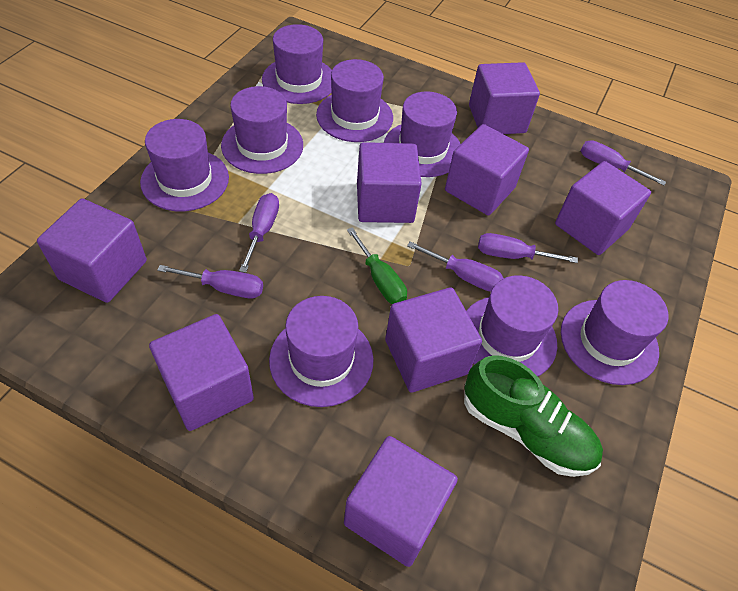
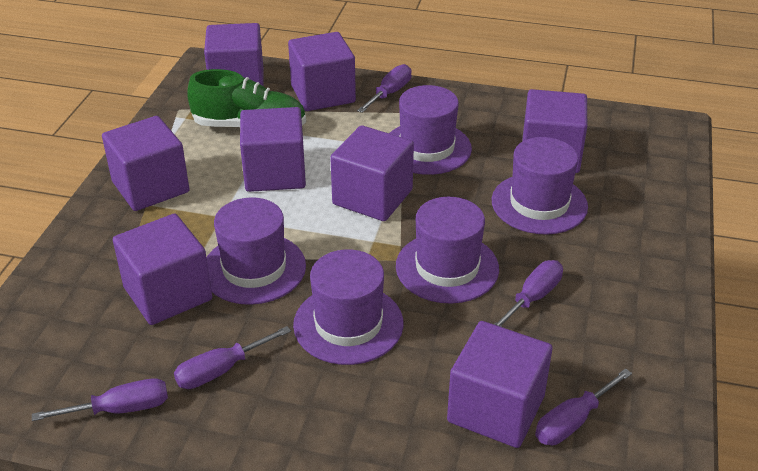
green screwdriver: 1 -> 0
purple hat: 8 -> 5

